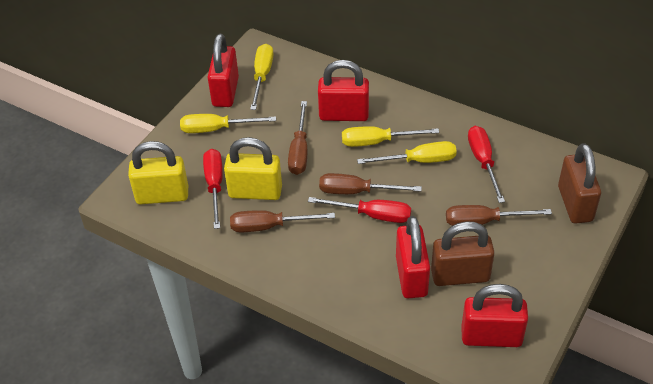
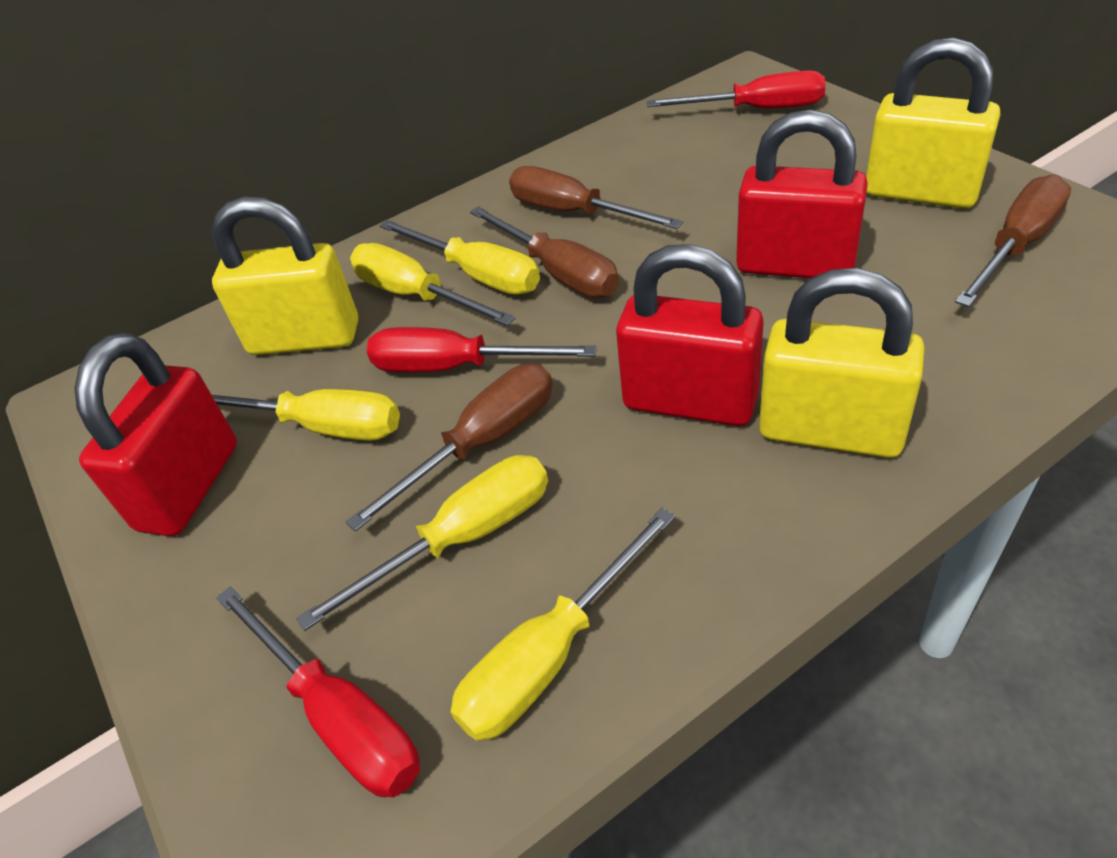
brown padlock: 2 -> 0
red padlock: 4 -> 3
yellow padlock: 2 -> 3
yellow screwdriver: 4 -> 5

